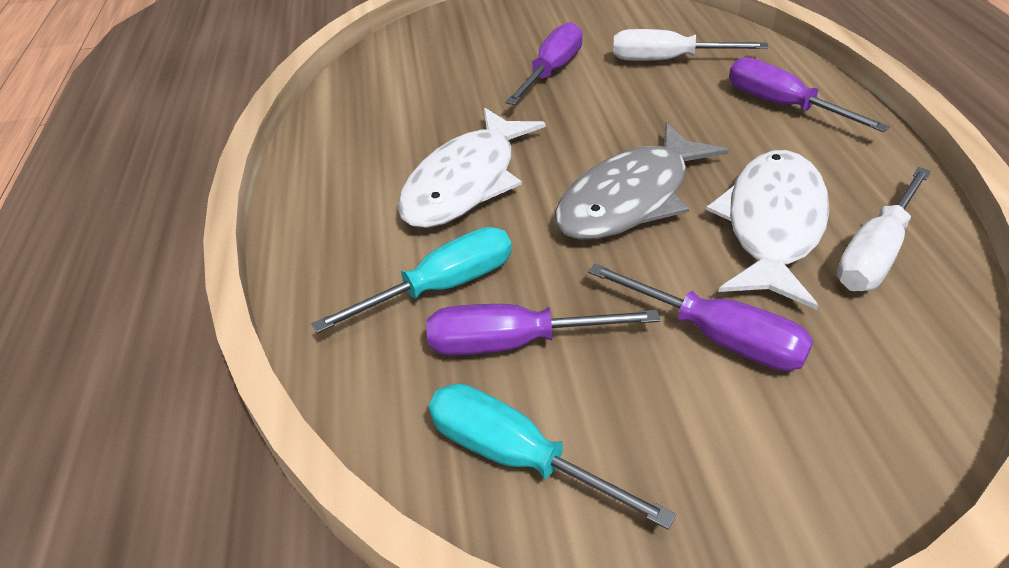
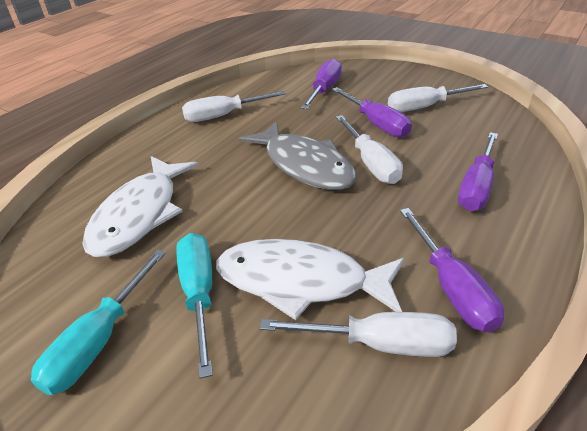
white screwdriver: 2 -> 4

